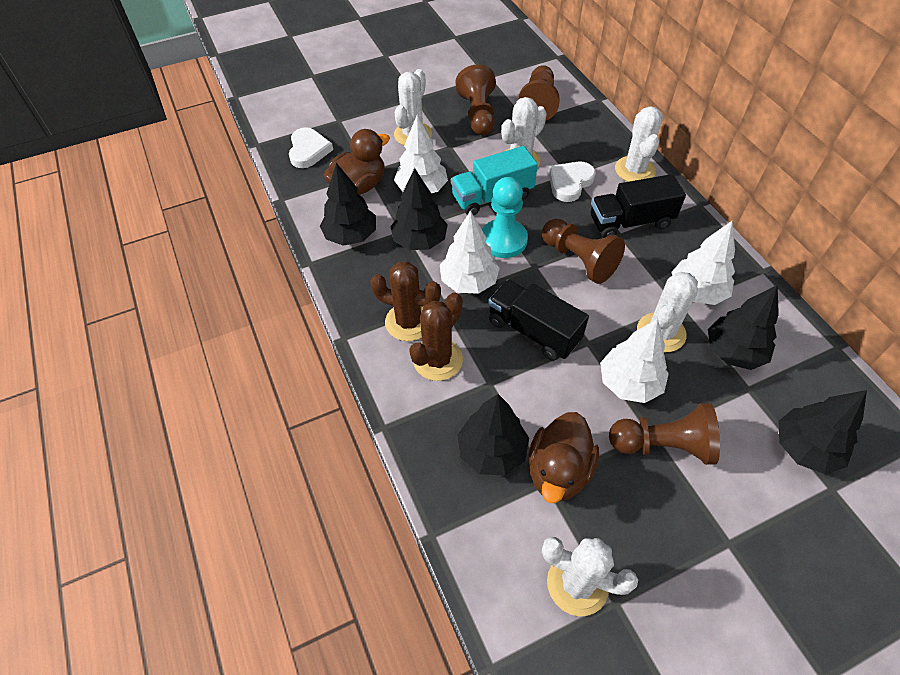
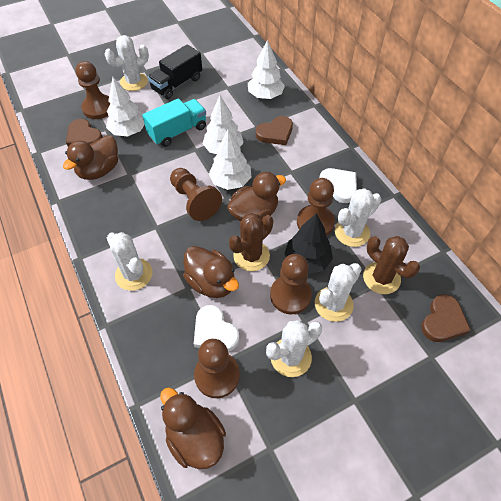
black tree: 5 -> 1
black truck: 2 -> 1
brown duck: 2 -> 4
brown heart: 0 -> 3
brown pawn: 4 -> 5
turquoise pawn: 1 -> 0

